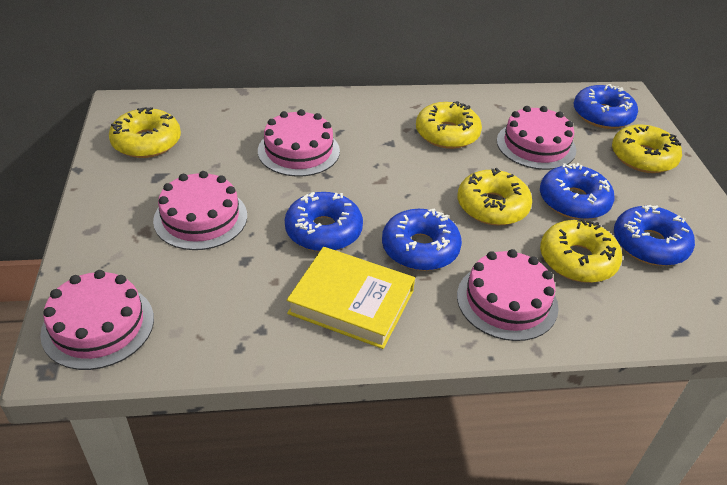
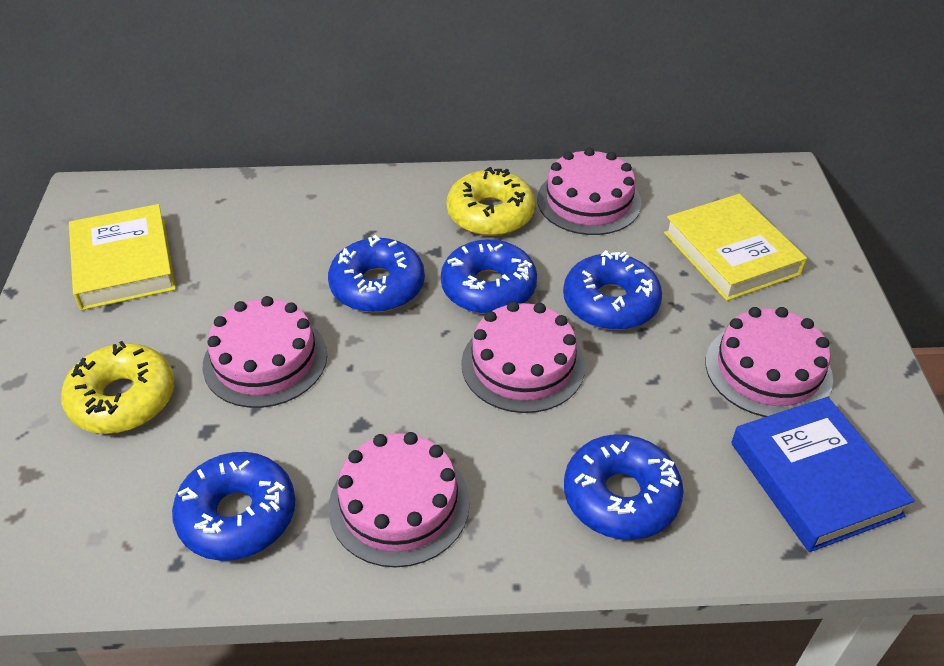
blue book: 0 -> 1
yellow book: 1 -> 2
yellow donut: 5 -> 2

